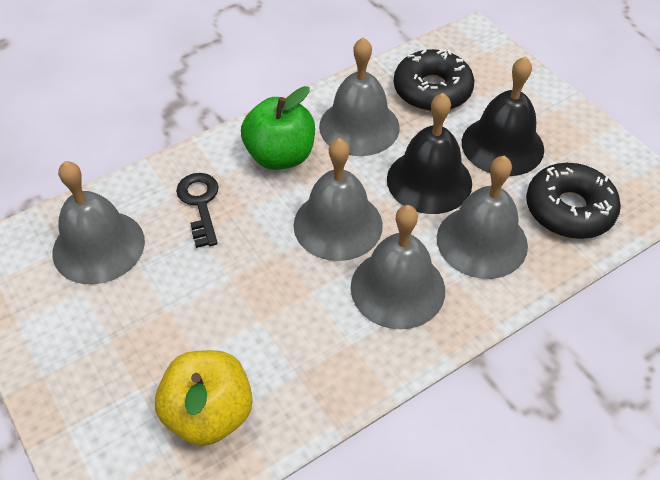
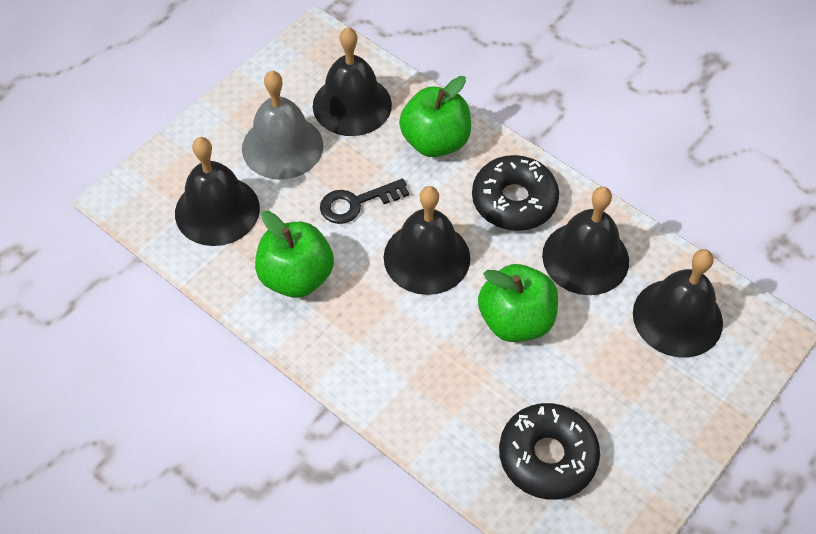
black bell: 2 -> 5
green apple: 1 -> 3
grey bell: 5 -> 1
yellow apple: 1 -> 0

